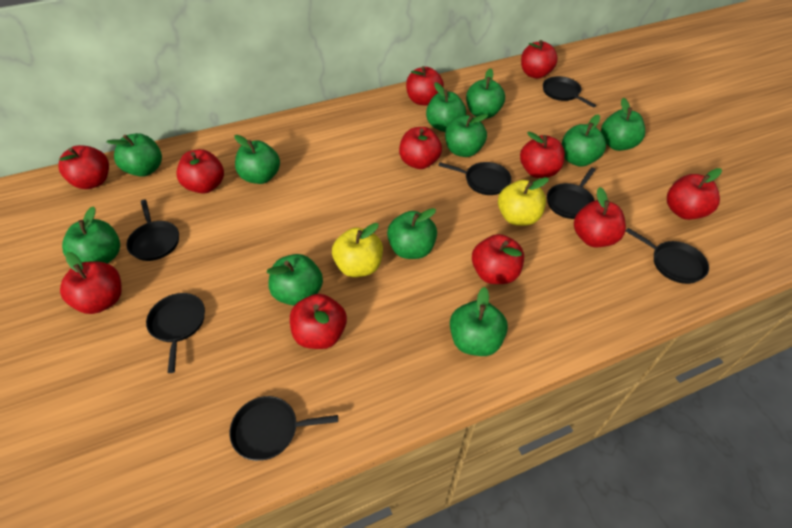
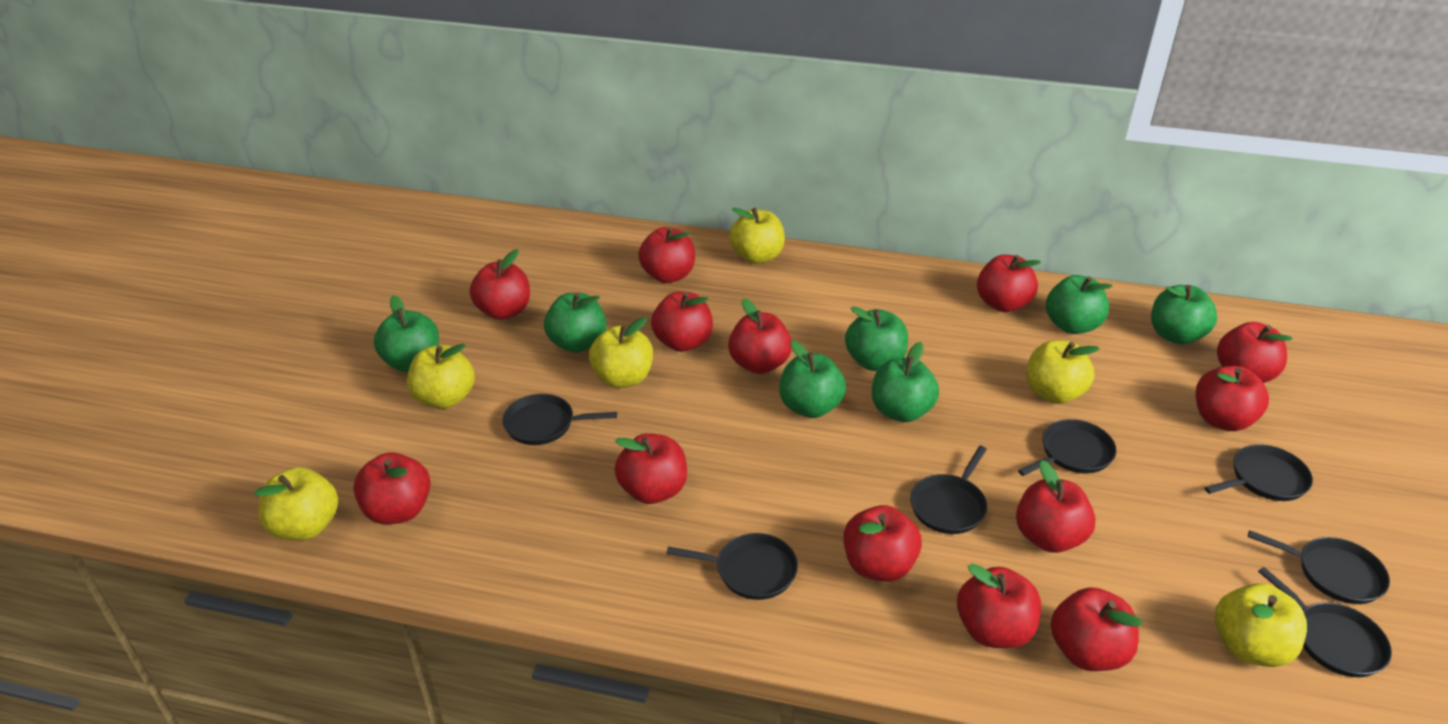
green apple: 11 -> 7
red apple: 11 -> 13
yellow apple: 2 -> 6

